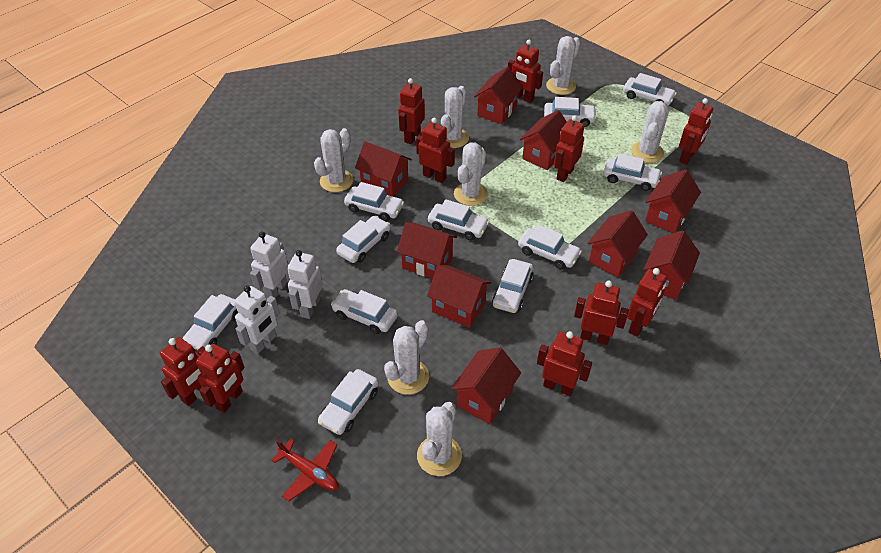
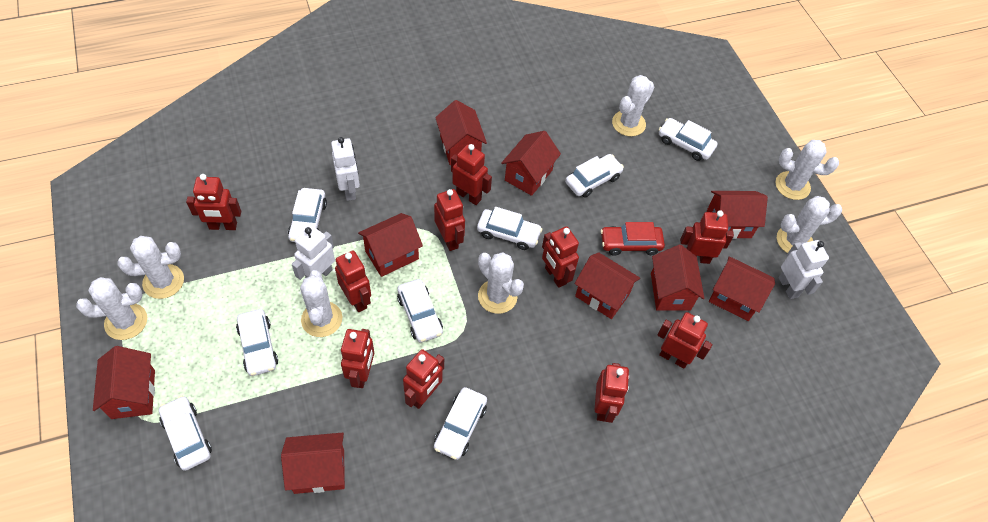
red car: 0 -> 1
red plane: 1 -> 0
white car: 11 -> 8

